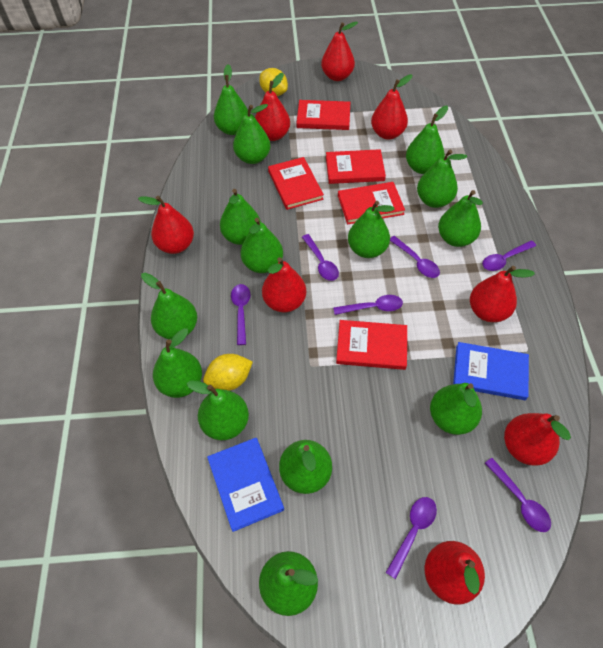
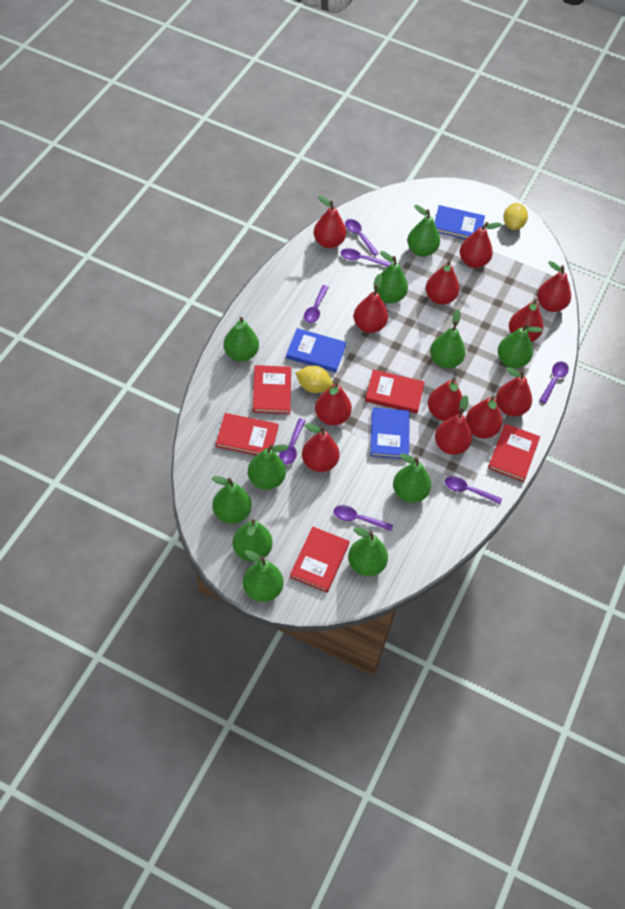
blue book: 2 -> 3
green pear: 14 -> 11
red pear: 8 -> 12

